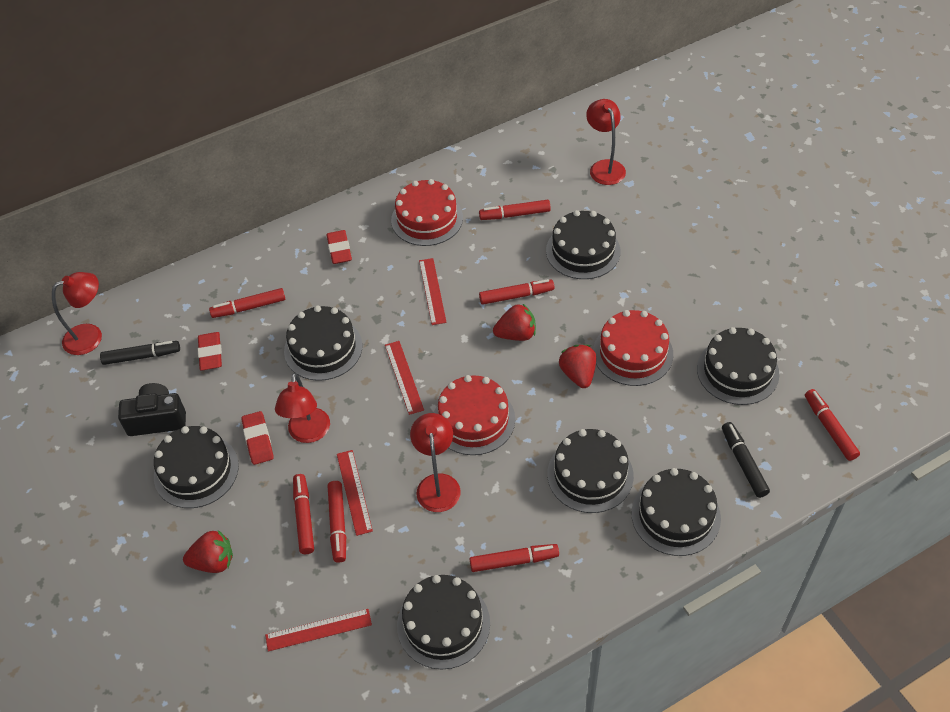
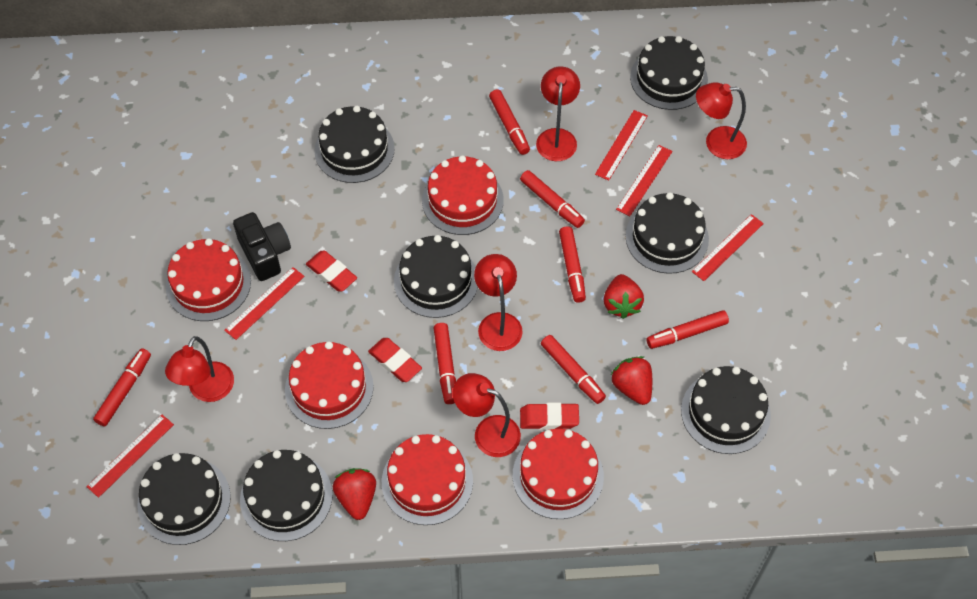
black marker: 2 -> 0
red cake: 3 -> 5
red lamp: 4 -> 5
red ruler: 4 -> 5

